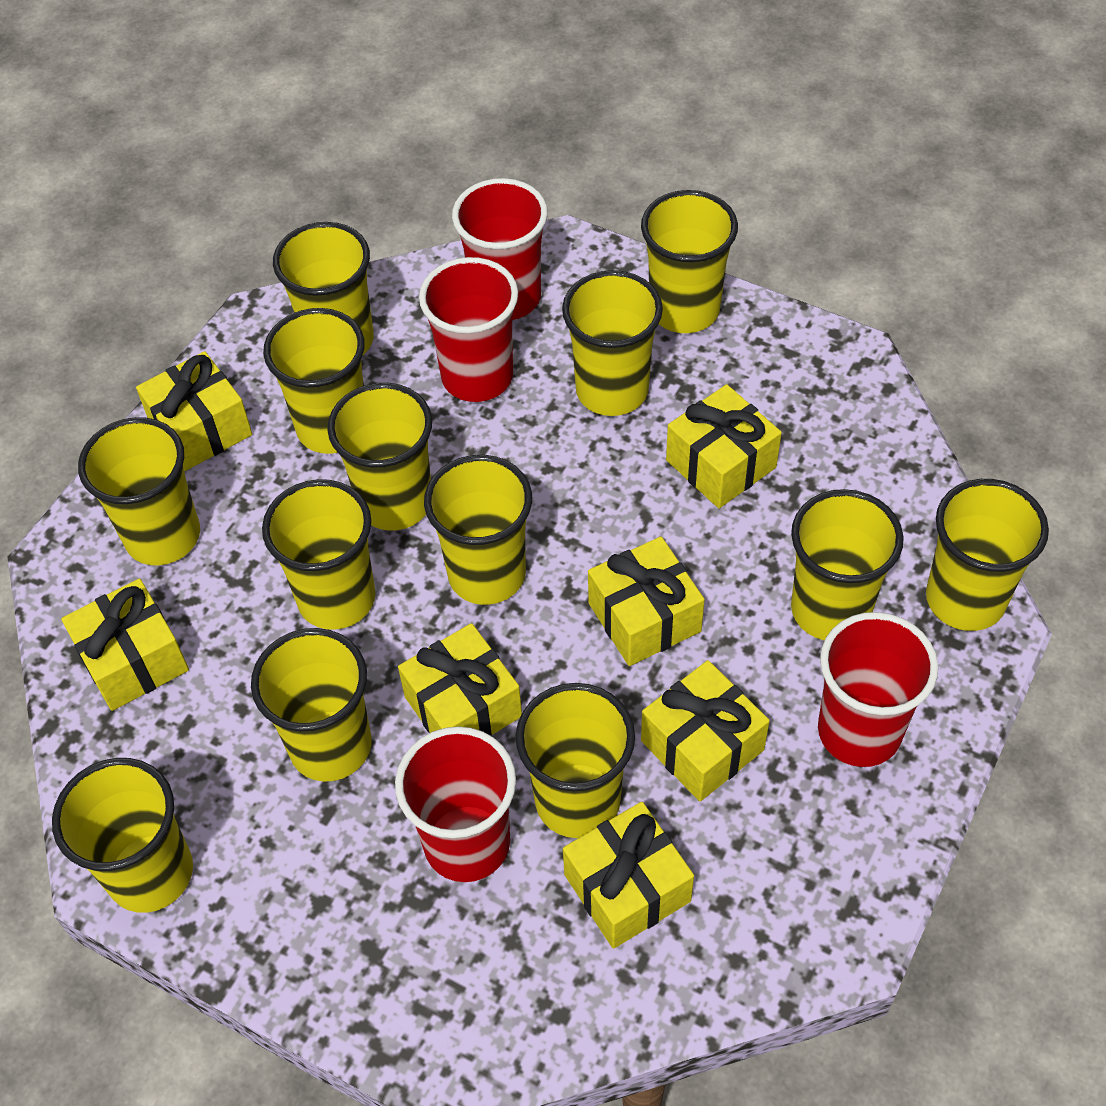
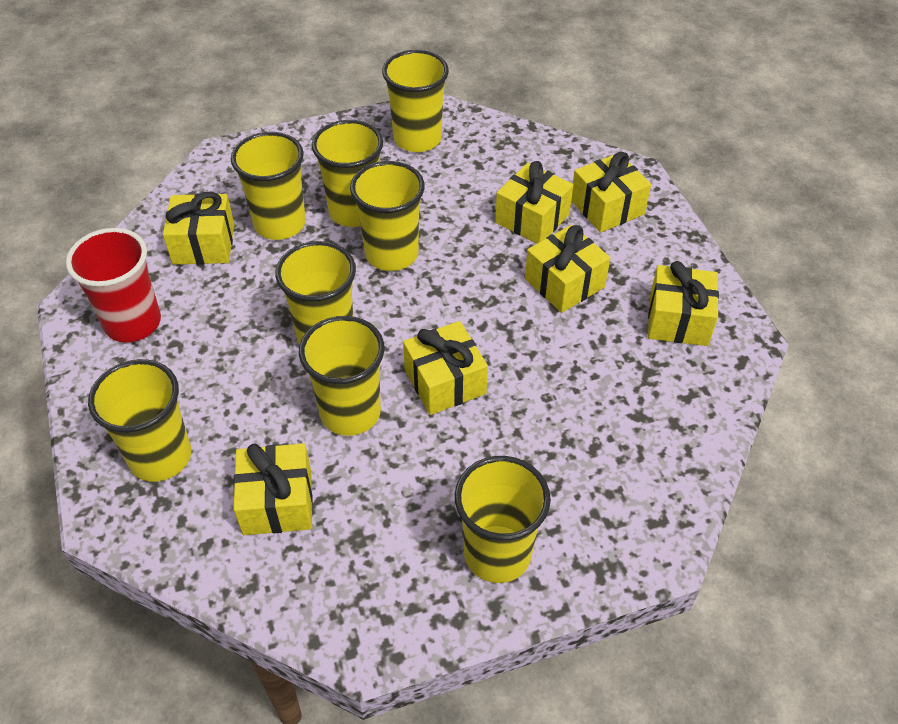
red cup: 4 -> 1
yellow cup: 13 -> 8

